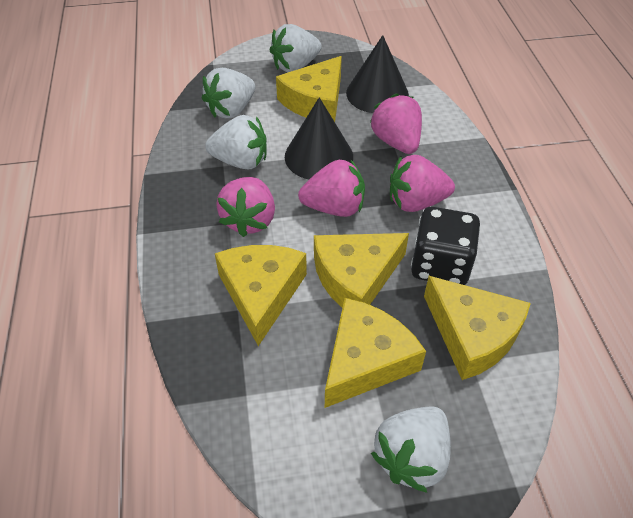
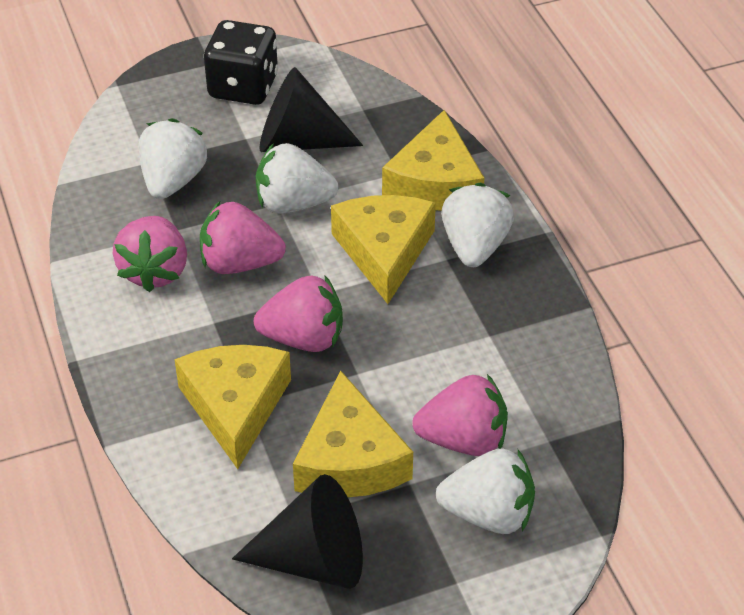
yellow cheese: 5 -> 4

